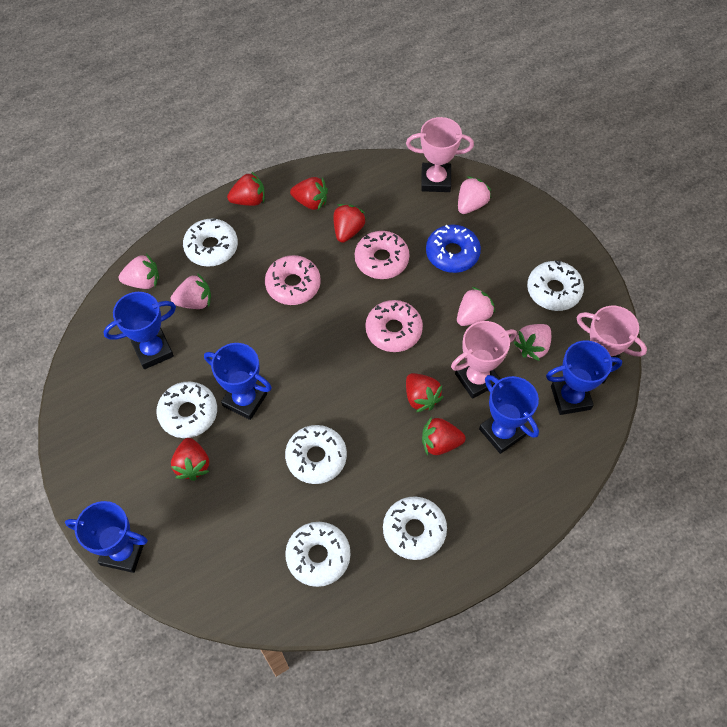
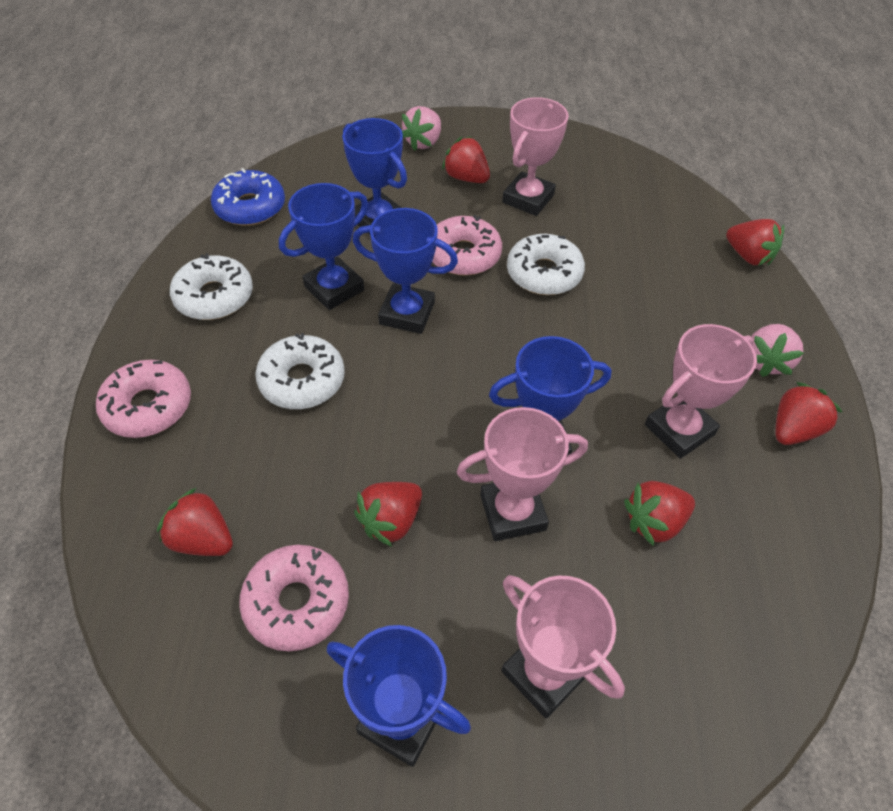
pink strawberry: 5 -> 2
pink trophy: 3 -> 4
white donut: 6 -> 3

